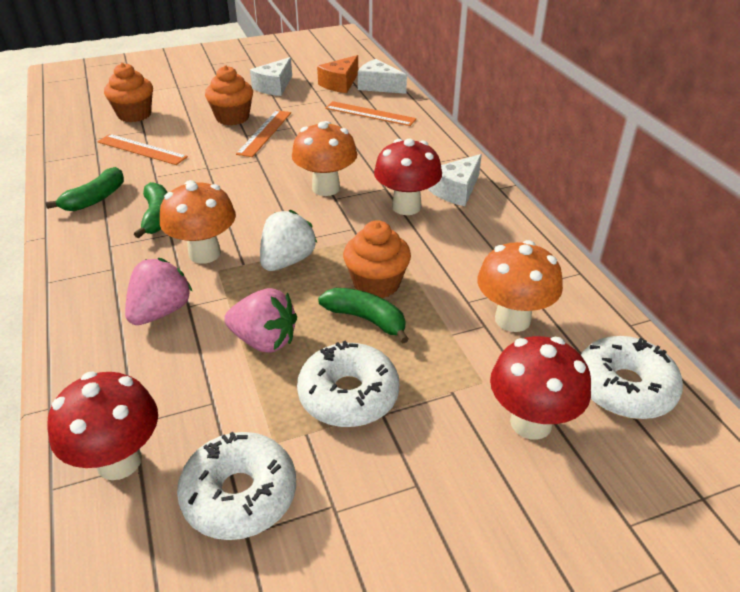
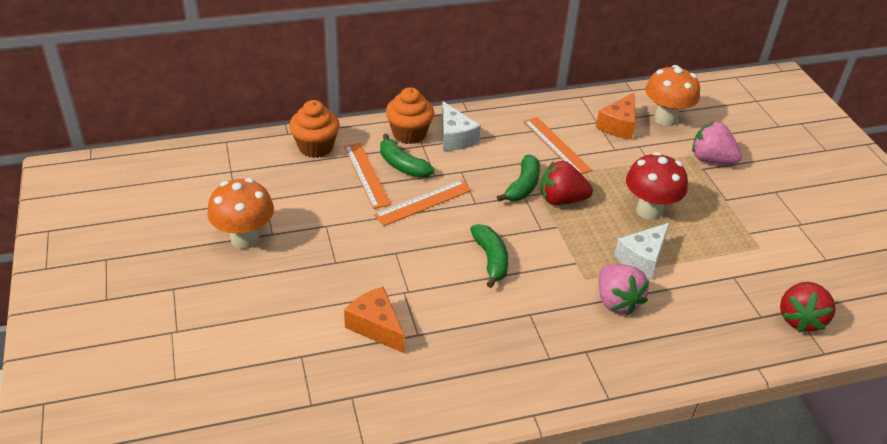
orange cheese: 1 -> 2
orange cupcake: 3 -> 2
orange mushroom: 3 -> 2
red mushroom: 3 -> 1
red strawberry: 0 -> 2
white cheese: 3 -> 2
white donut: 3 -> 0
white strawberry: 1 -> 0

